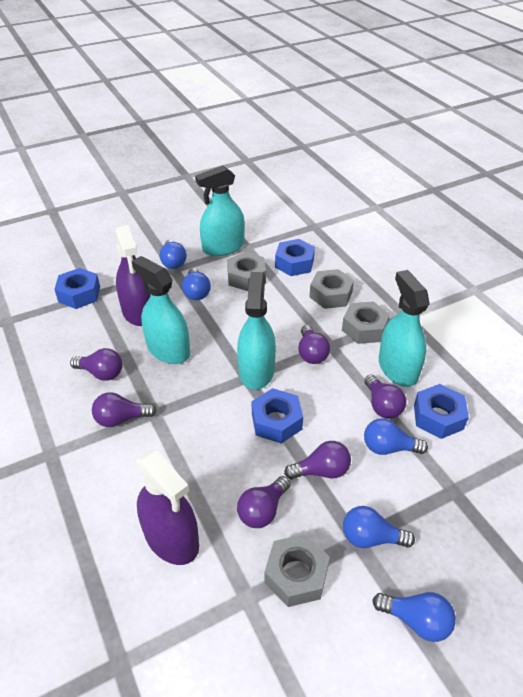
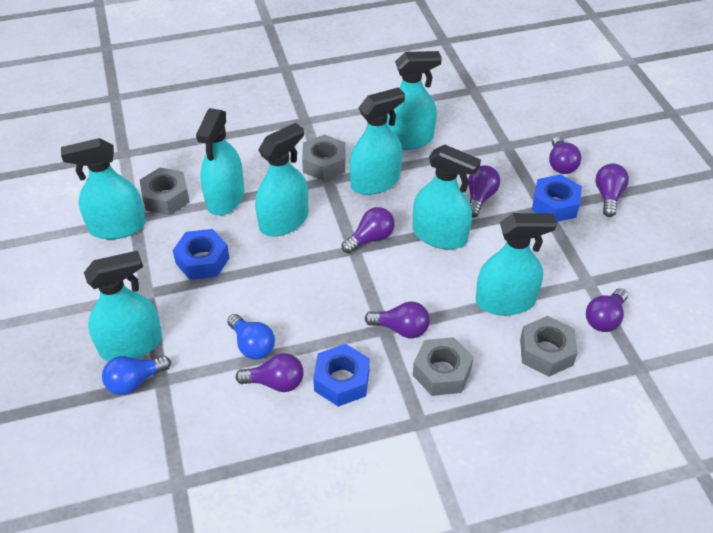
blue light bulb: 5 -> 2
blue nut: 4 -> 3
purple light bulb: 6 -> 7
purple spray bottle: 2 -> 0
turquoise spray bottle: 4 -> 8

